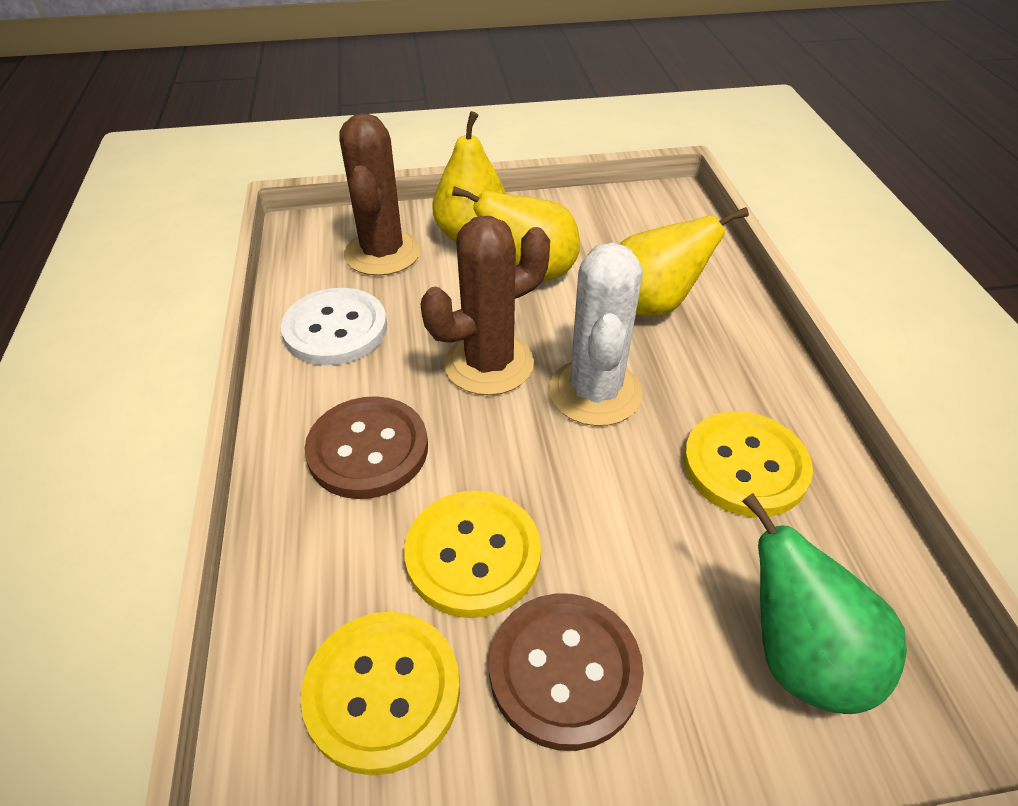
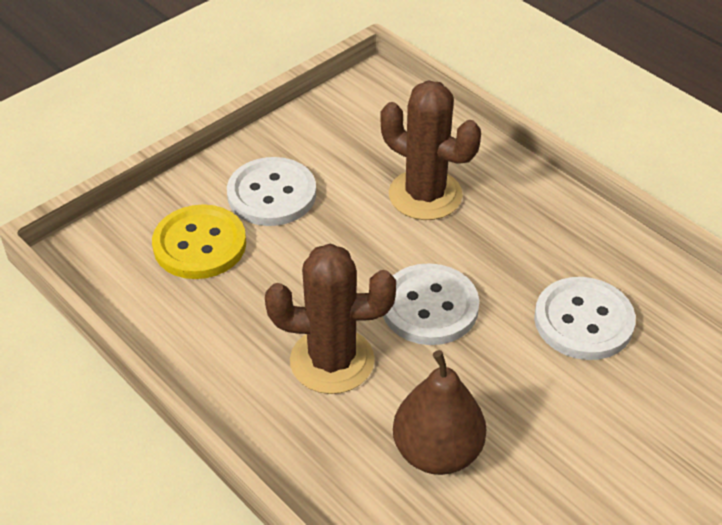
brown button: 2 -> 0
brown pear: 0 -> 1
green pear: 1 -> 0
white button: 1 -> 3
white cactus: 1 -> 0
yellow button: 3 -> 1
yellow pear: 3 -> 0

